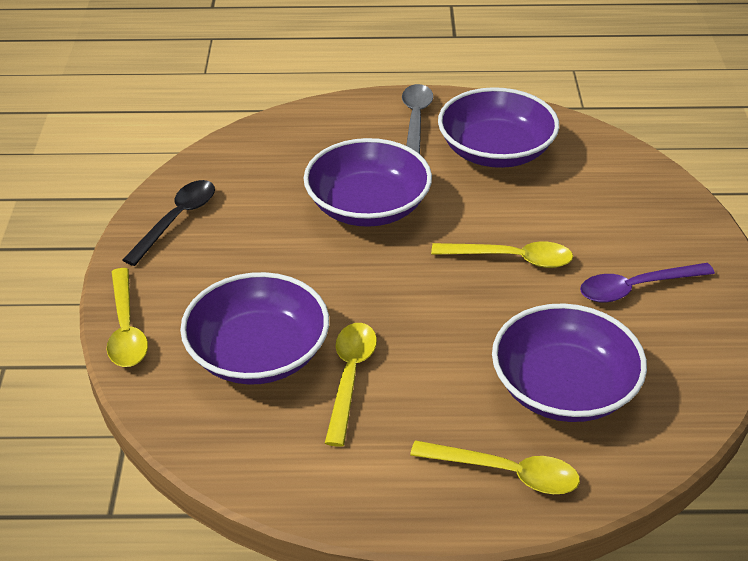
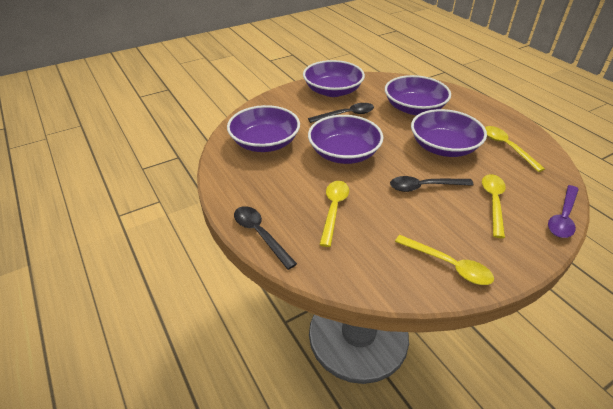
black spoon: 1 -> 3
grey spoon: 1 -> 0
purple bowl: 4 -> 5

